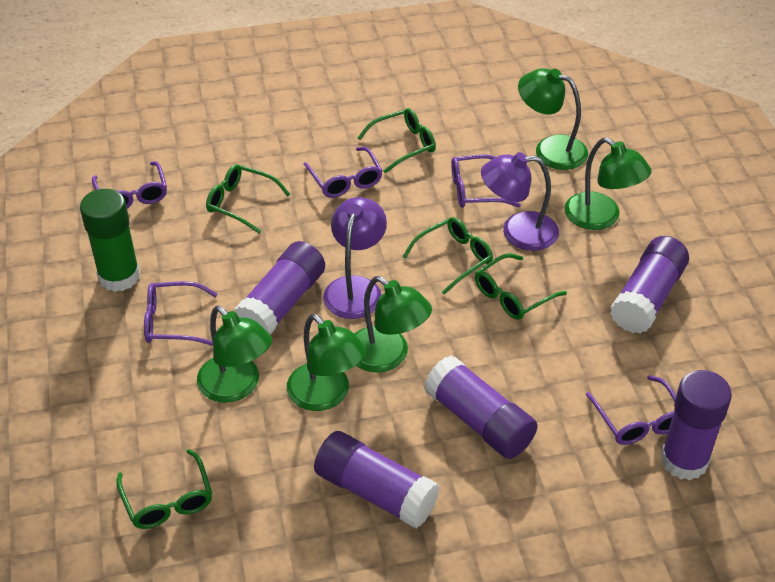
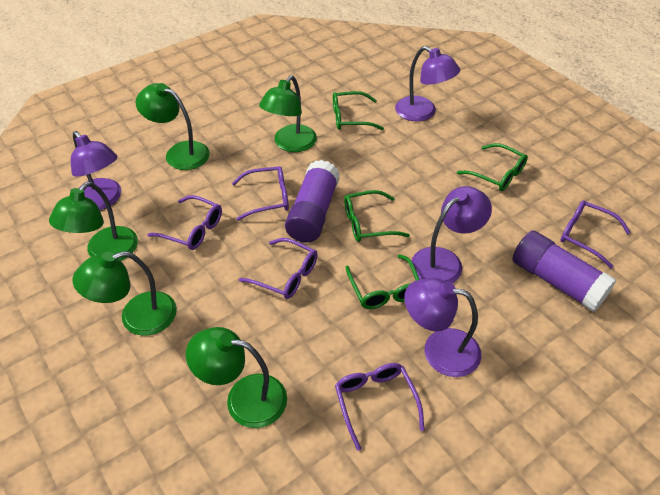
green glasses: 5 -> 4
green glue stick: 1 -> 0
purple glue stick: 5 -> 2
purple lamp: 2 -> 4

